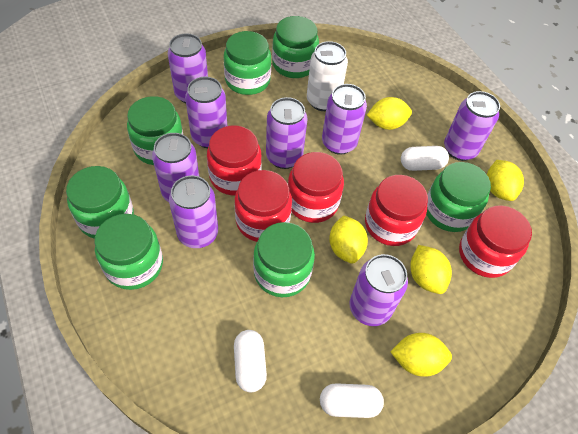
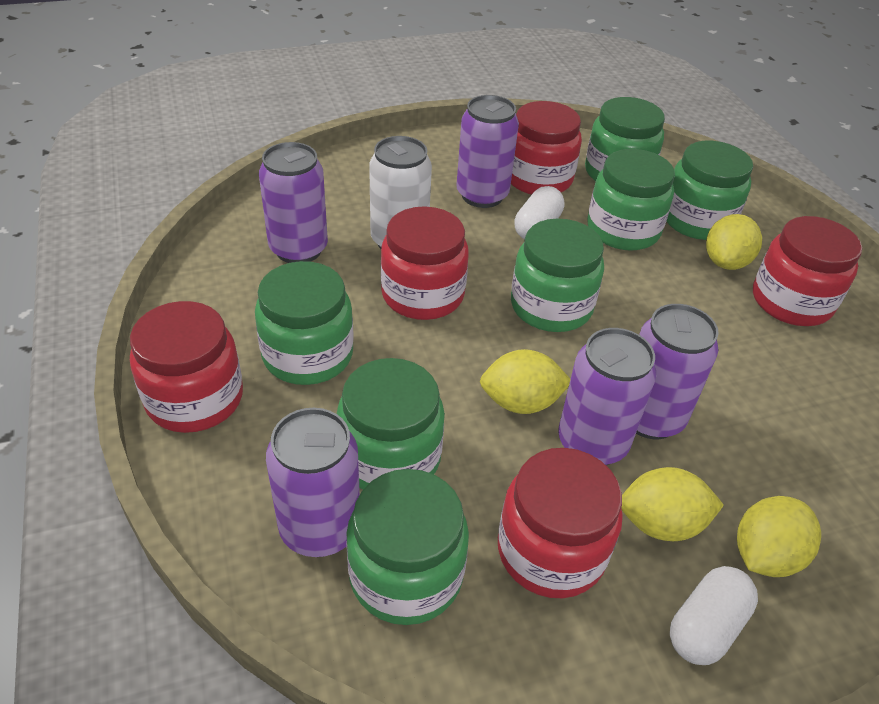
purple can: 8 -> 5
white capsule: 3 -> 2
yellow lemon: 5 -> 4

